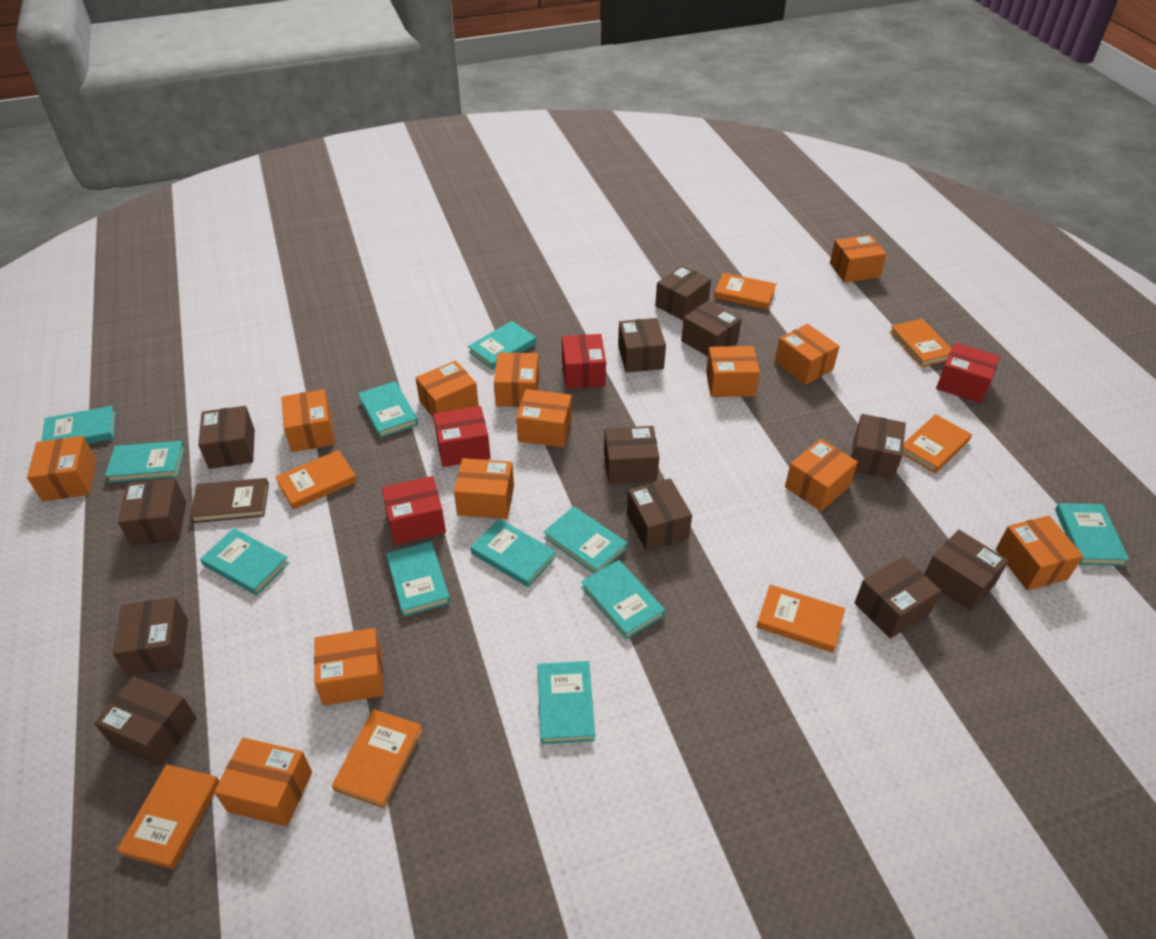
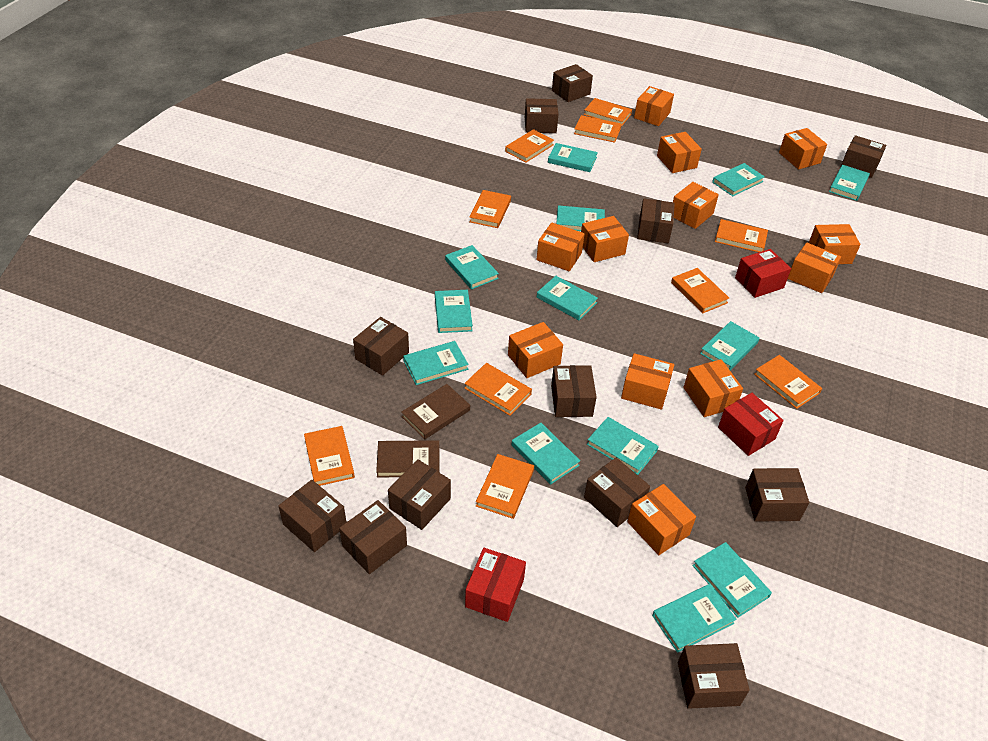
brown book: 1 -> 2
orange book: 7 -> 10
orange box: 13 -> 12
red box: 4 -> 3
turquoise book: 11 -> 13

